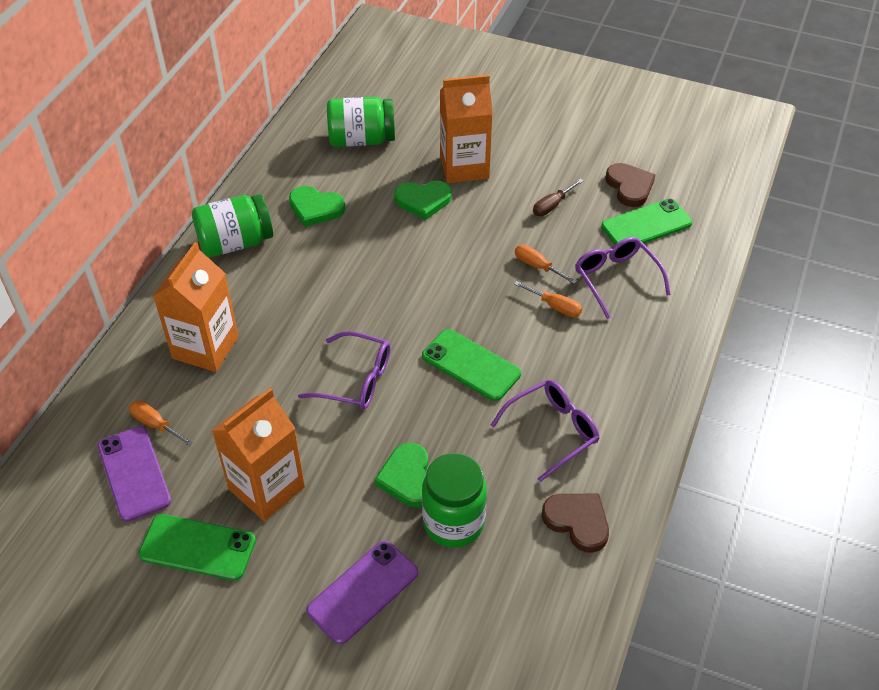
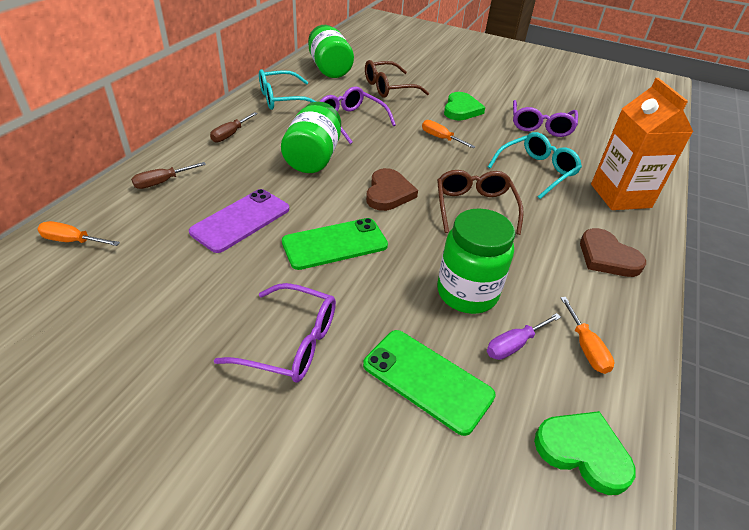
brown glasses: 0 -> 2
brown screwdriver: 1 -> 2
green heart: 3 -> 2
green phone: 3 -> 2
orange carton: 3 -> 1
purple phone: 2 -> 1
purple screwdriver: 0 -> 1
turquoise glasses: 0 -> 2

